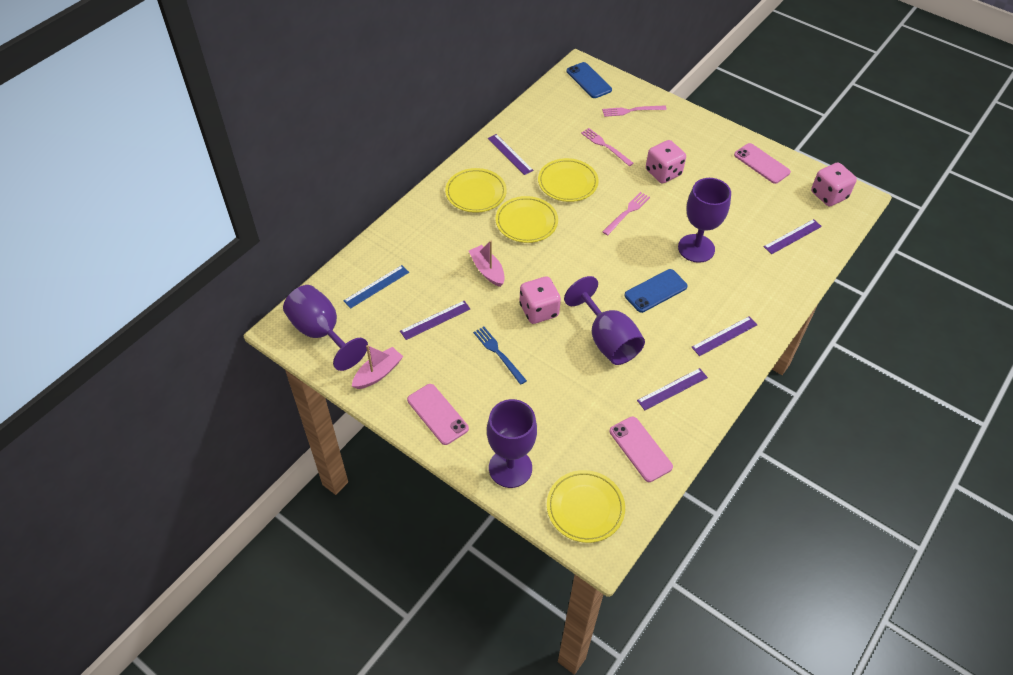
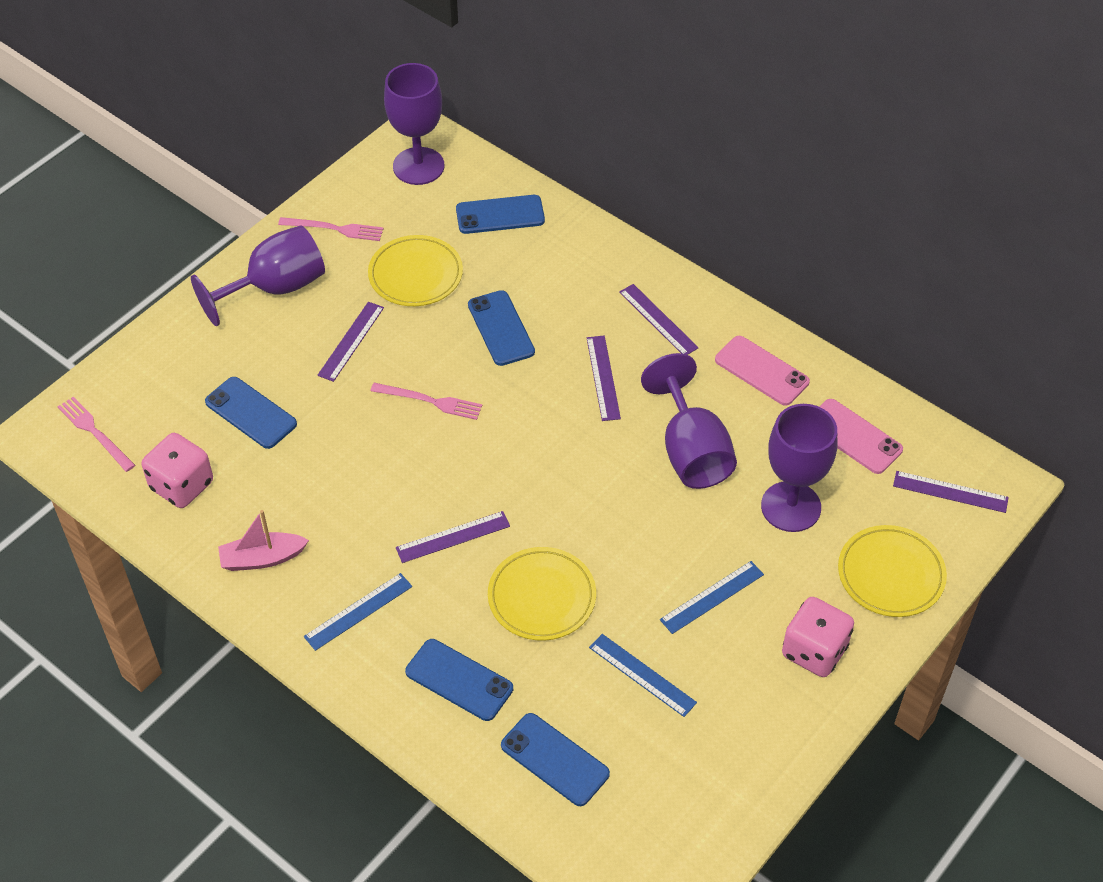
blue fork: 1 -> 0
blue phone: 2 -> 5
blue ruler: 1 -> 3
pink boat: 2 -> 1
pink dice: 3 -> 2
pink phone: 3 -> 2
yellow plate: 4 -> 3

